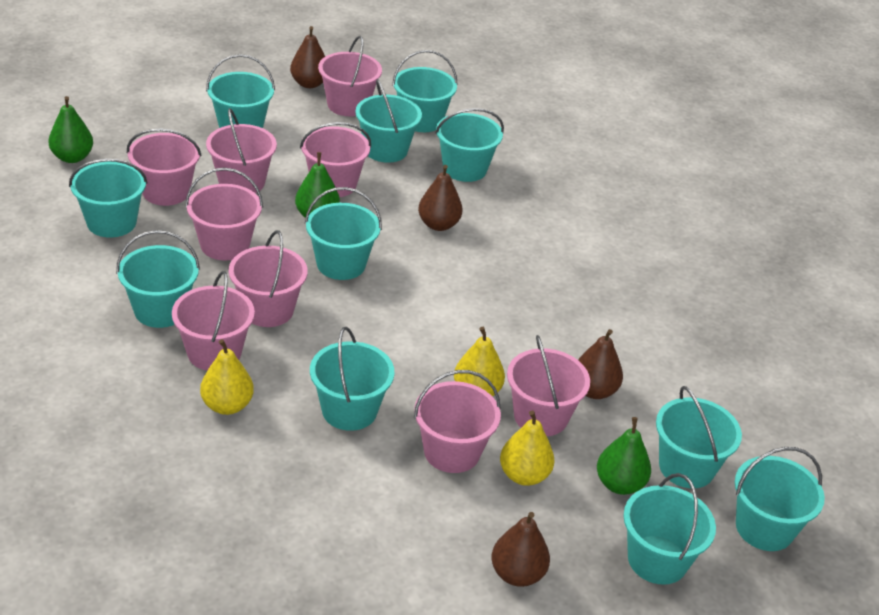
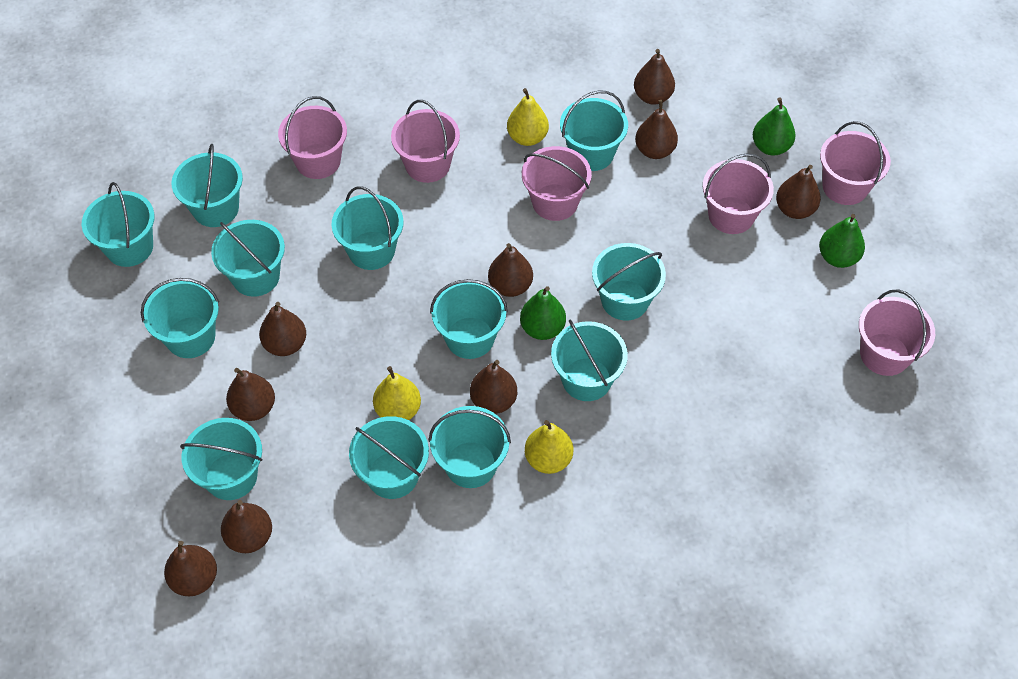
brown pear: 4 -> 9
pink bucket: 9 -> 6
turquoise bucket: 11 -> 12

